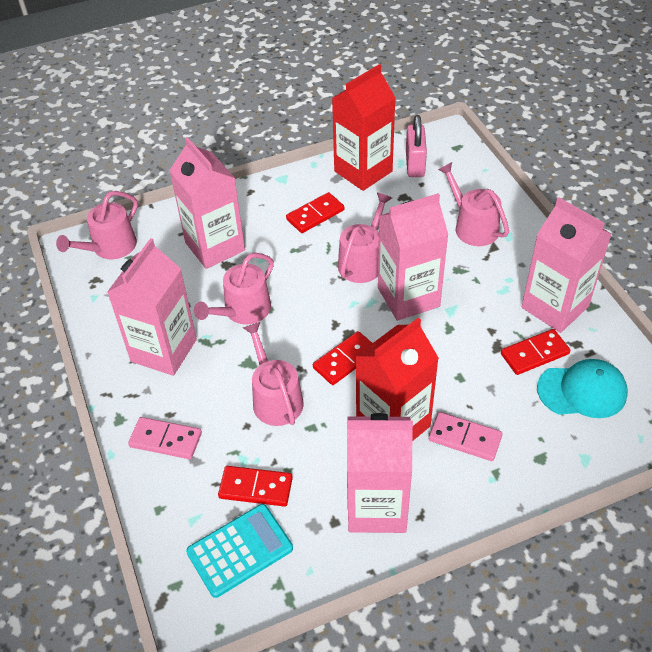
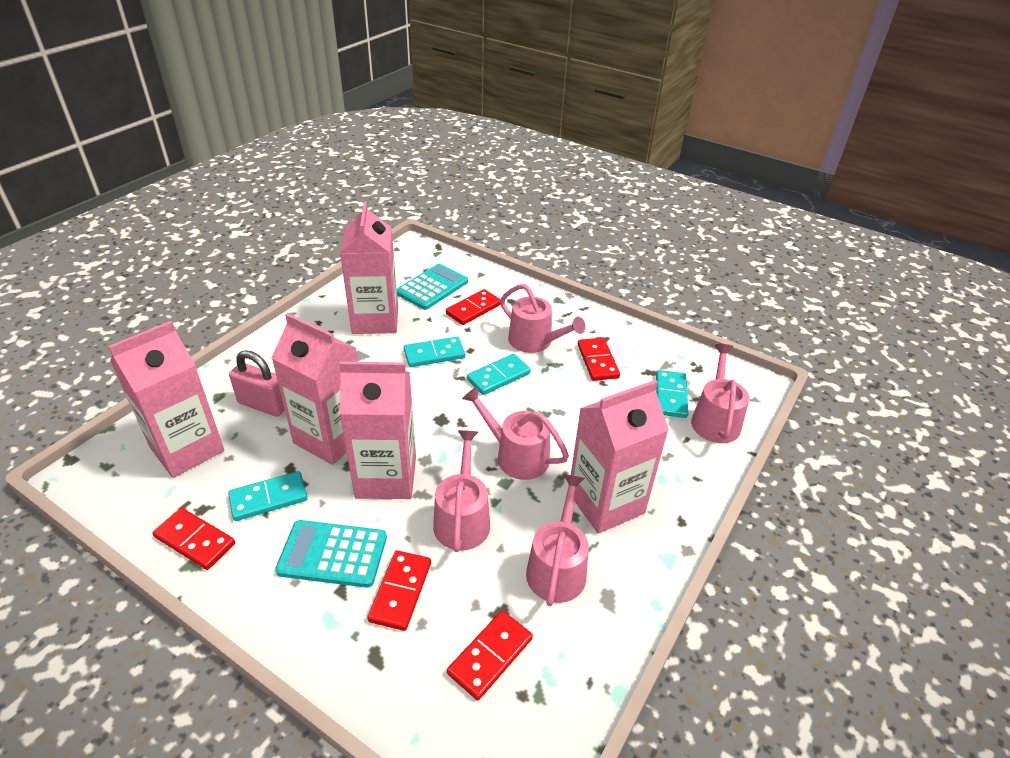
pink domino: 2 -> 0
red carton: 2 -> 0
red domino: 4 -> 5
turquoise calculator: 1 -> 2
turquoise cap: 1 -> 0
turquoise domino: 0 -> 4

